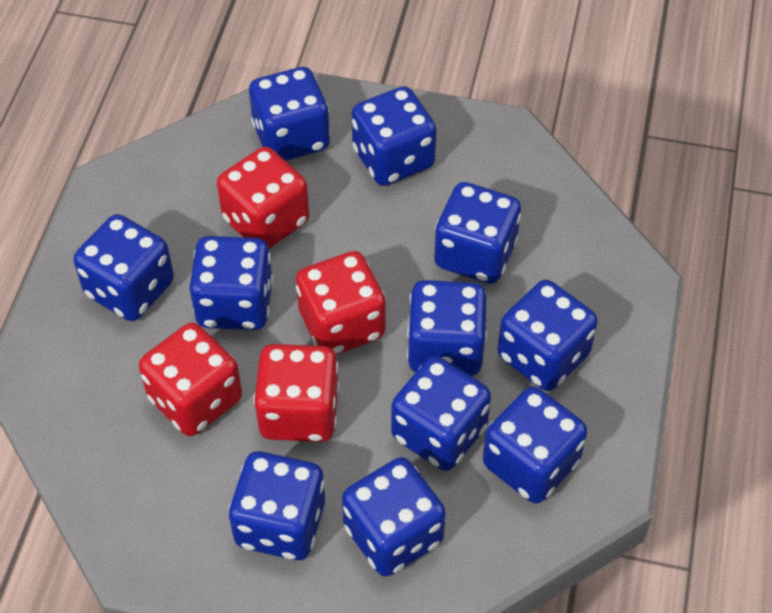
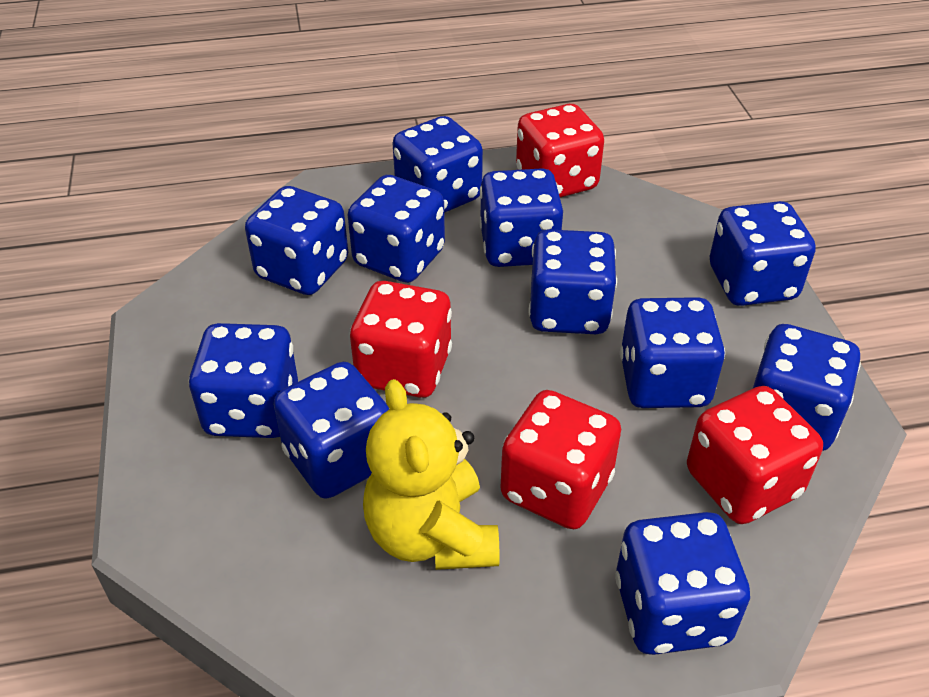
yellow teddy bear: 0 -> 1

